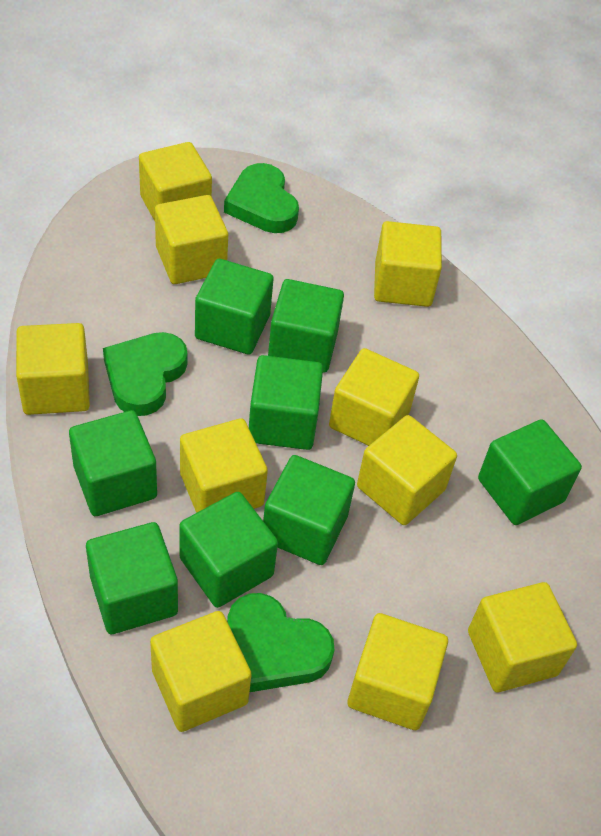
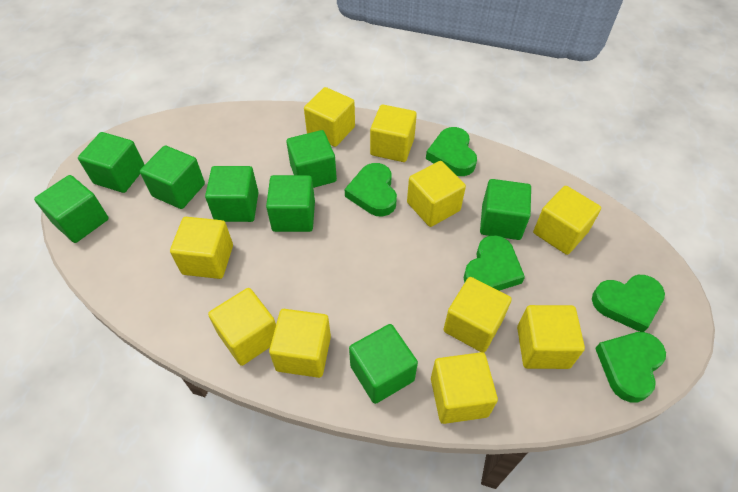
green heart: 3 -> 5

